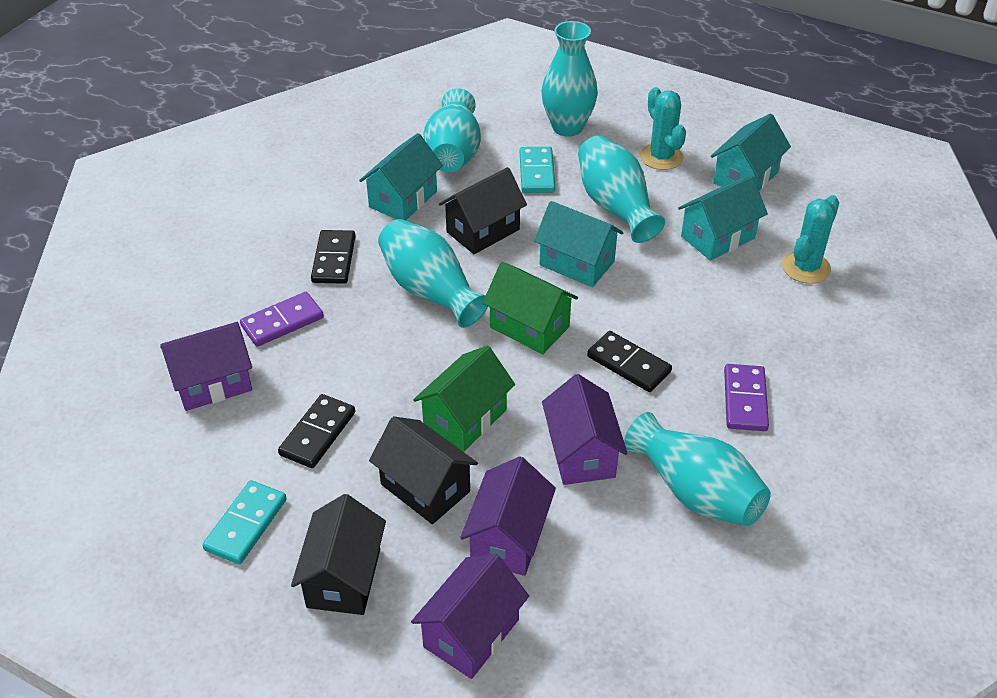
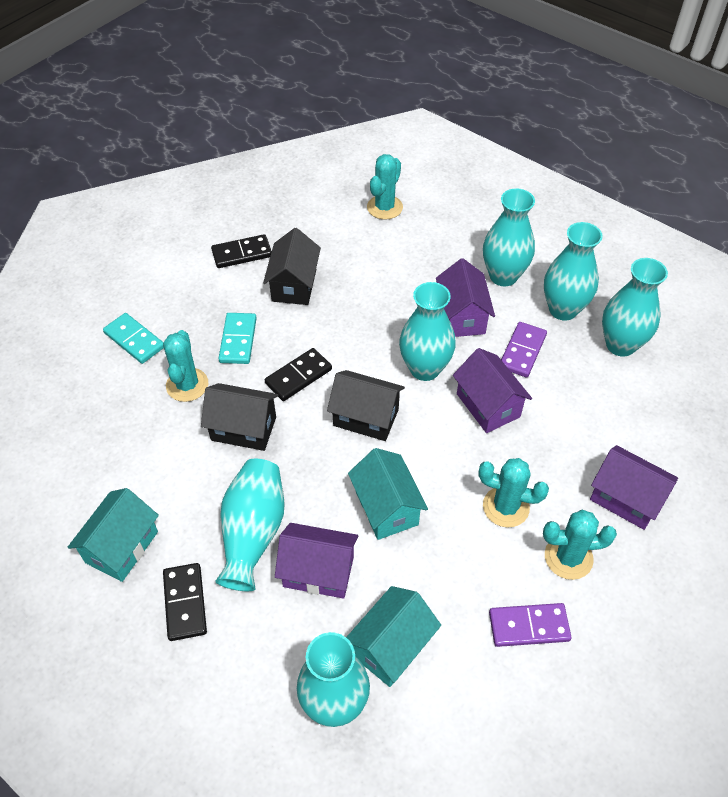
green house: 2 -> 0
turquoise cactus: 2 -> 4
turquoise house: 4 -> 3
turquoise vase: 5 -> 6

